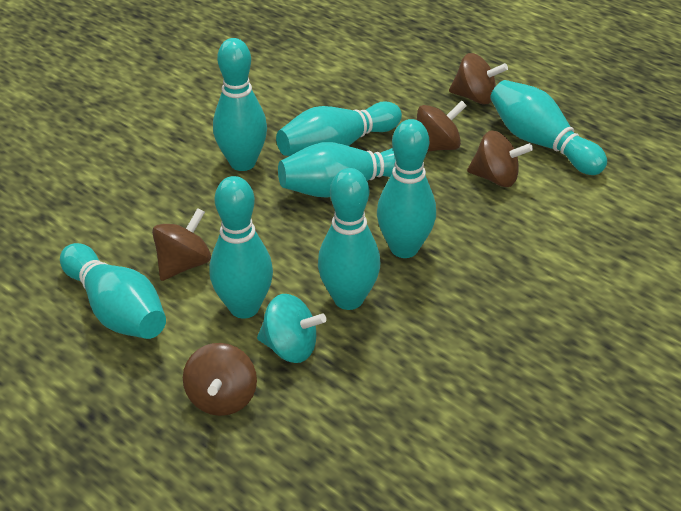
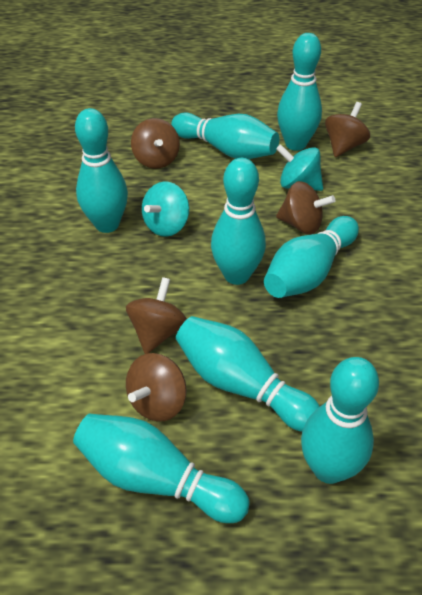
turquoise spinning top: 1 -> 2

